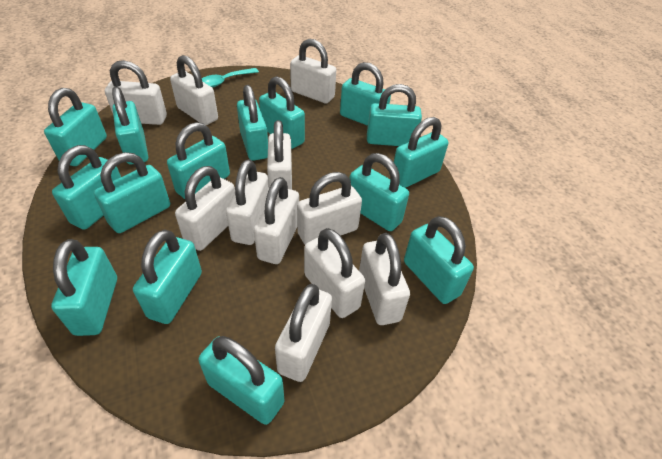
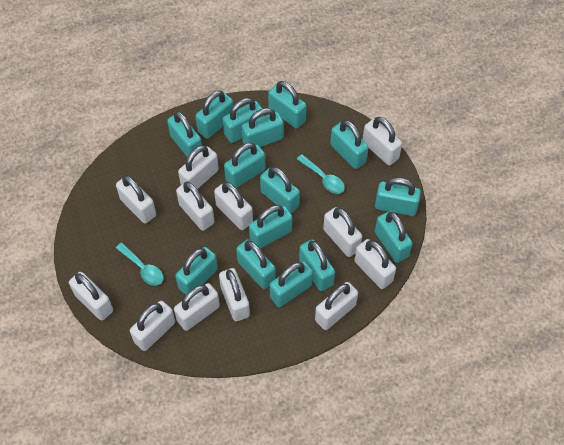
turquoise spoon: 1 -> 2
white padlock: 11 -> 12

